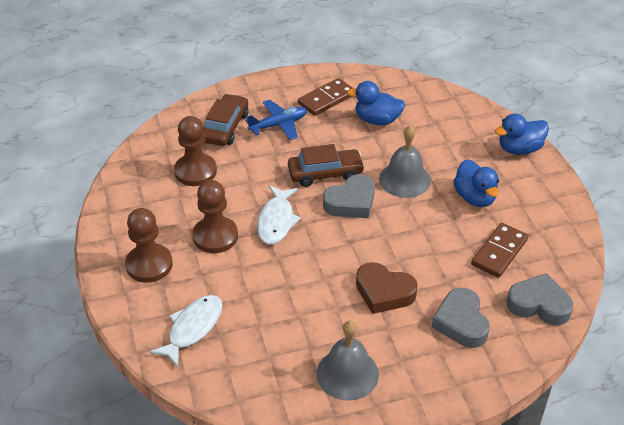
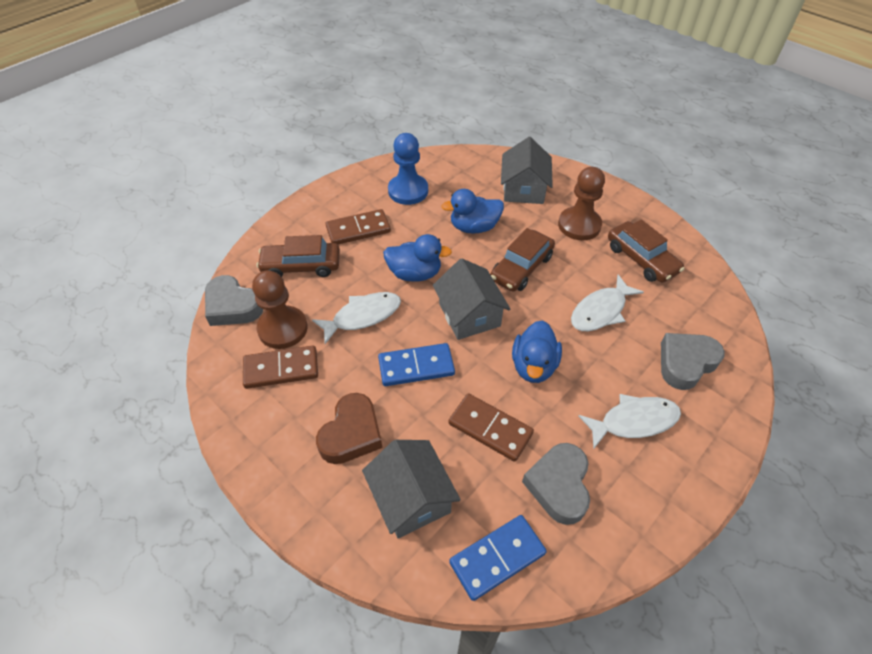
blue domino: 0 -> 2
blue pawn: 0 -> 1
blue plane: 1 -> 0
brown car: 2 -> 3
brown domino: 2 -> 3
brown pawn: 3 -> 2
grey bell: 2 -> 0
grey house: 0 -> 3
white fish: 2 -> 3

